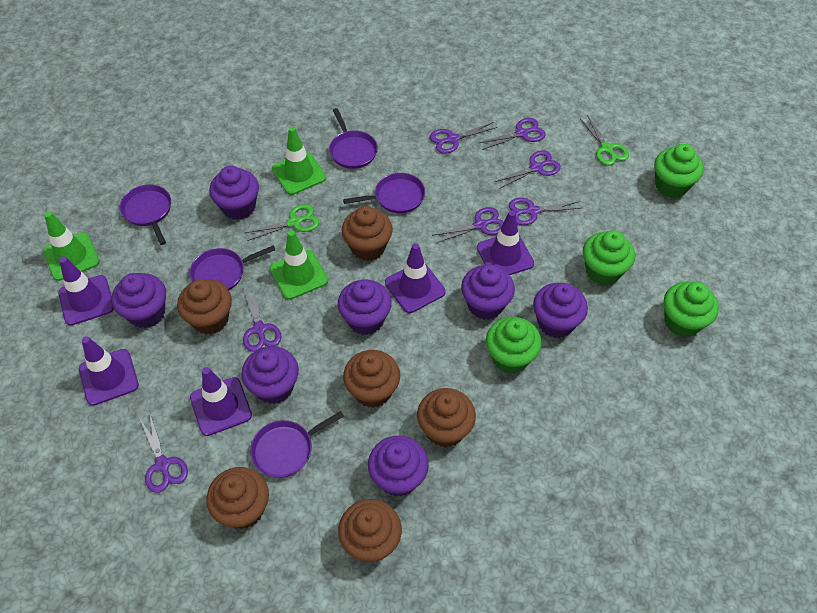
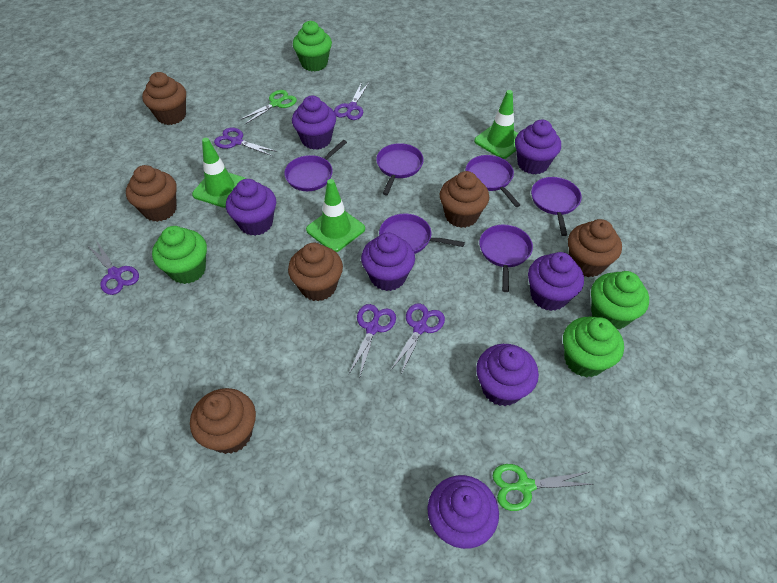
purple pan: 5 -> 6
purple scissors: 7 -> 5
purple traffic cone: 5 -> 0

